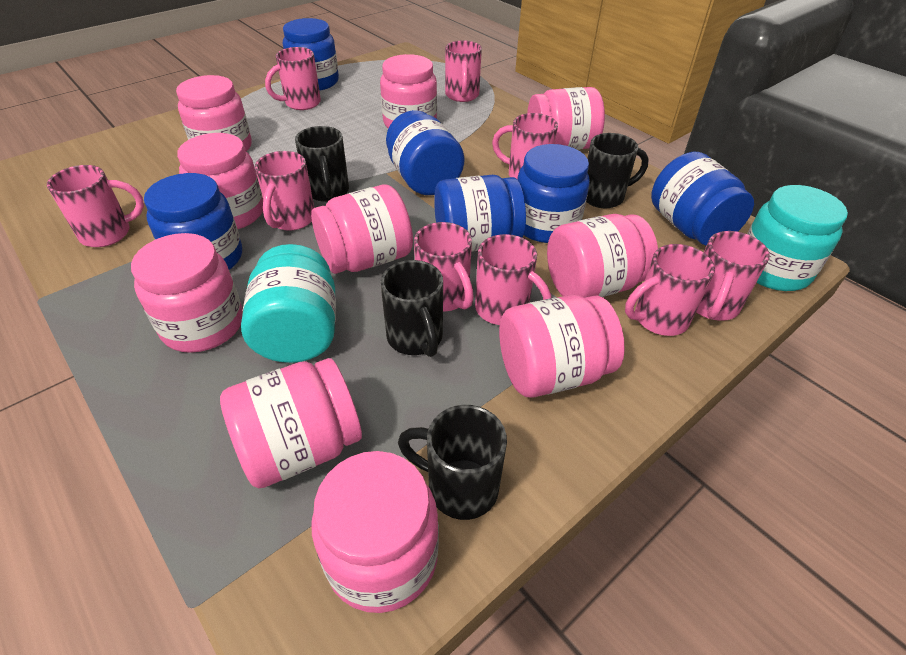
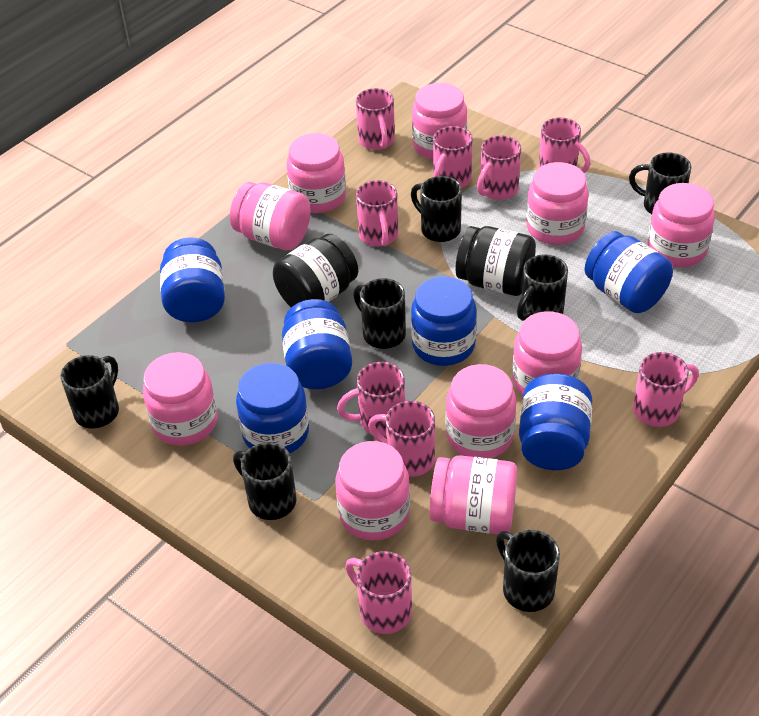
black jar: 0 -> 2
black mug: 4 -> 7
turquoise jar: 2 -> 0

